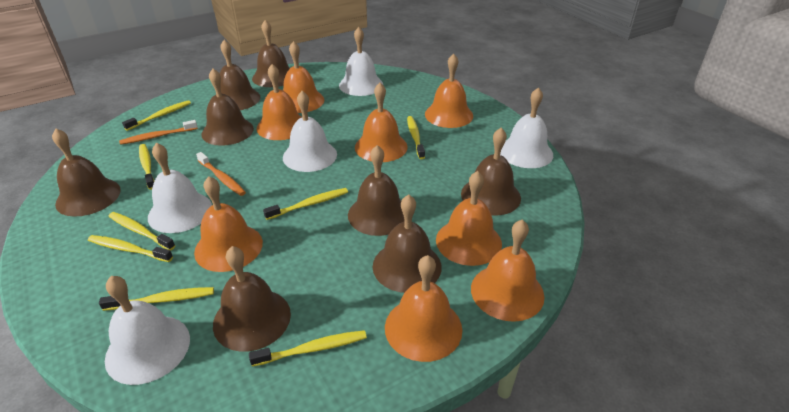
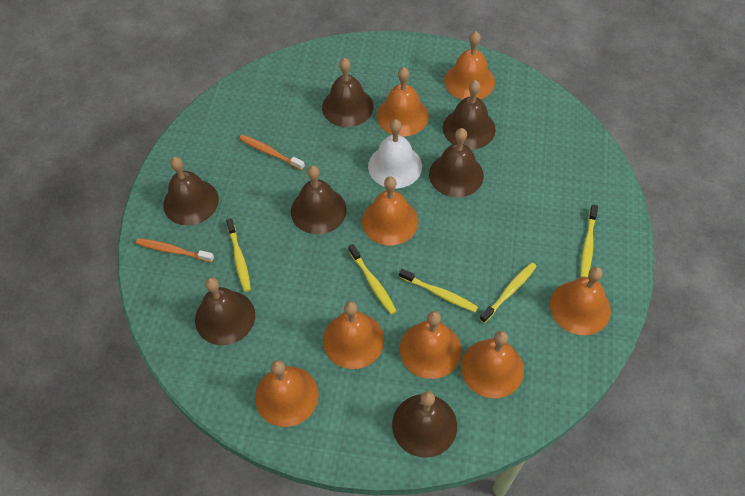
brown bell: 8 -> 7
white bell: 5 -> 1
yellow toothbrush: 8 -> 5

